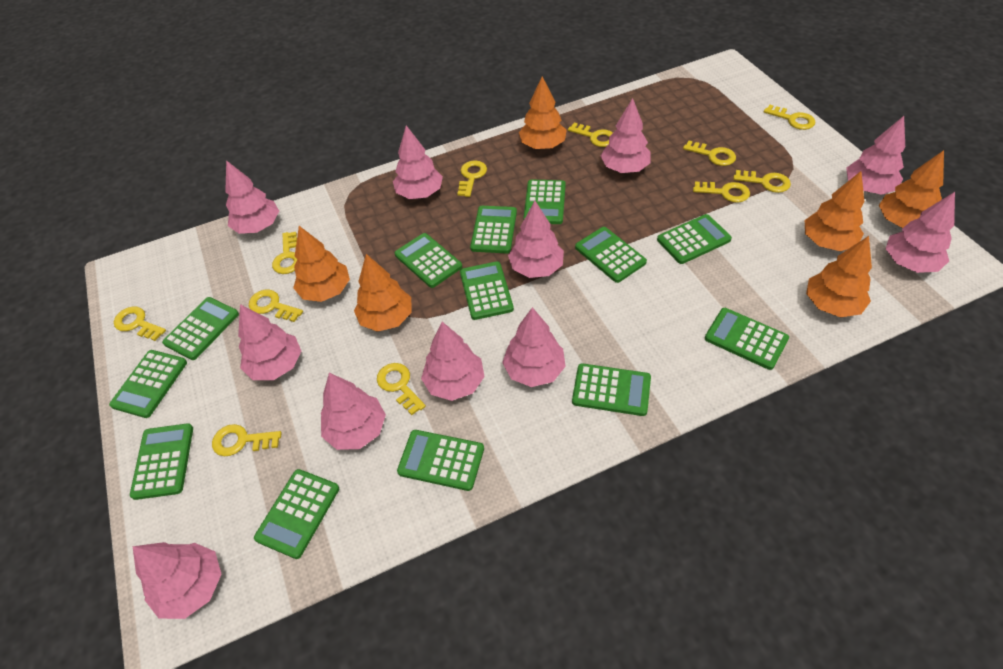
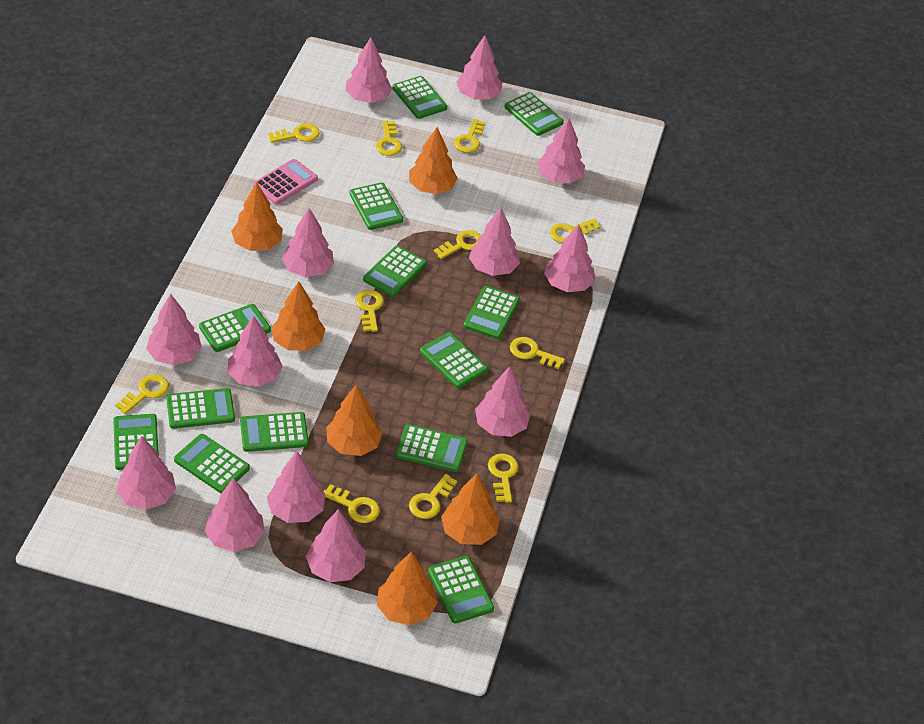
pink calculator: 0 -> 1
pink tree: 11 -> 13

